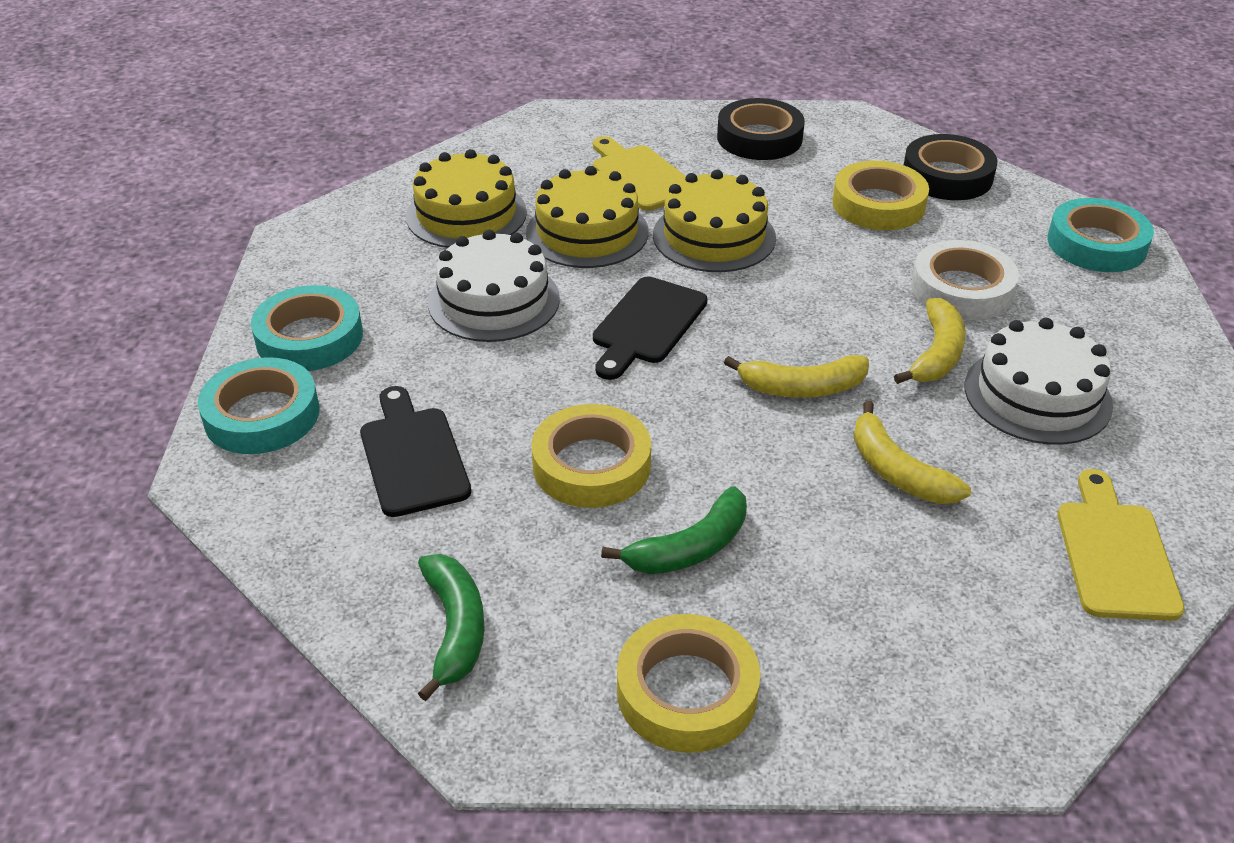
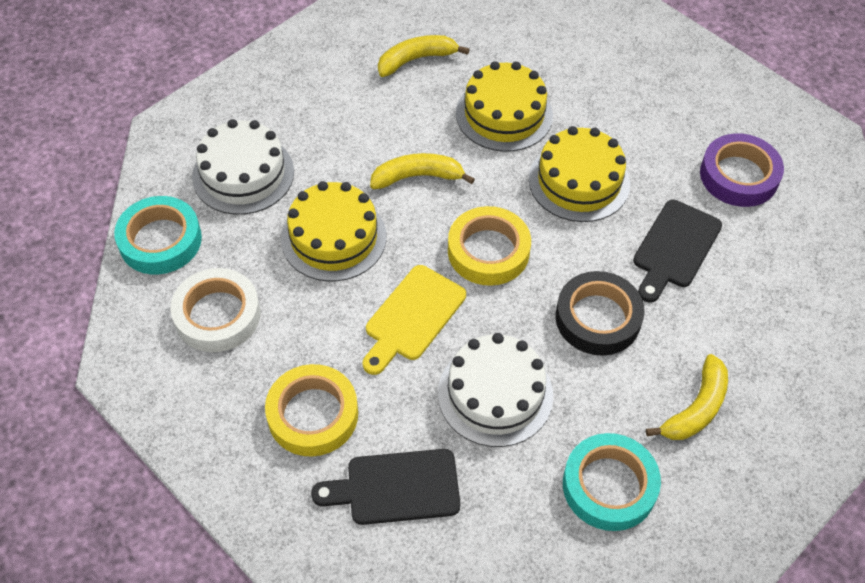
black tape: 2 -> 1
green banana: 2 -> 0
purple tape: 0 -> 1
turquoise tape: 3 -> 2
yellow cutting board: 2 -> 1
yellow tape: 3 -> 2

